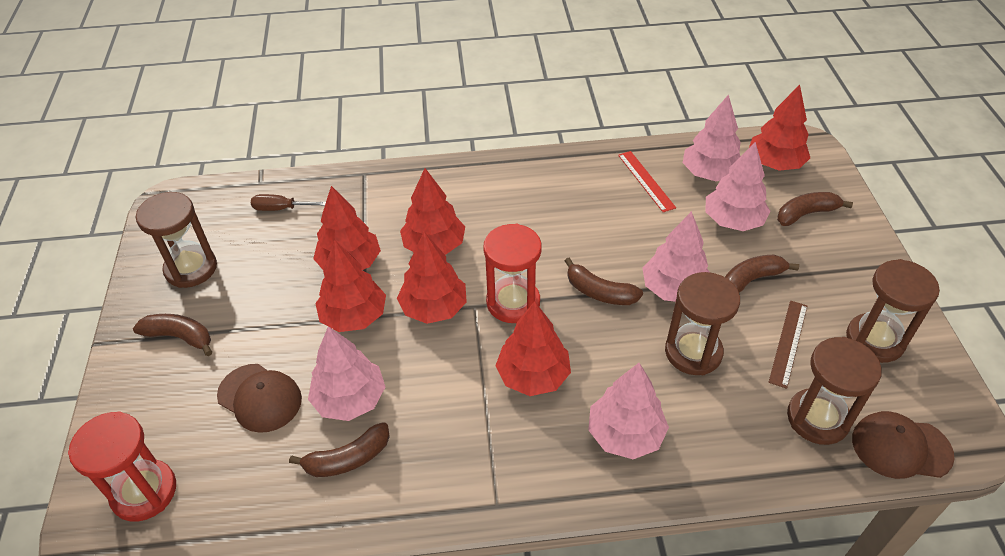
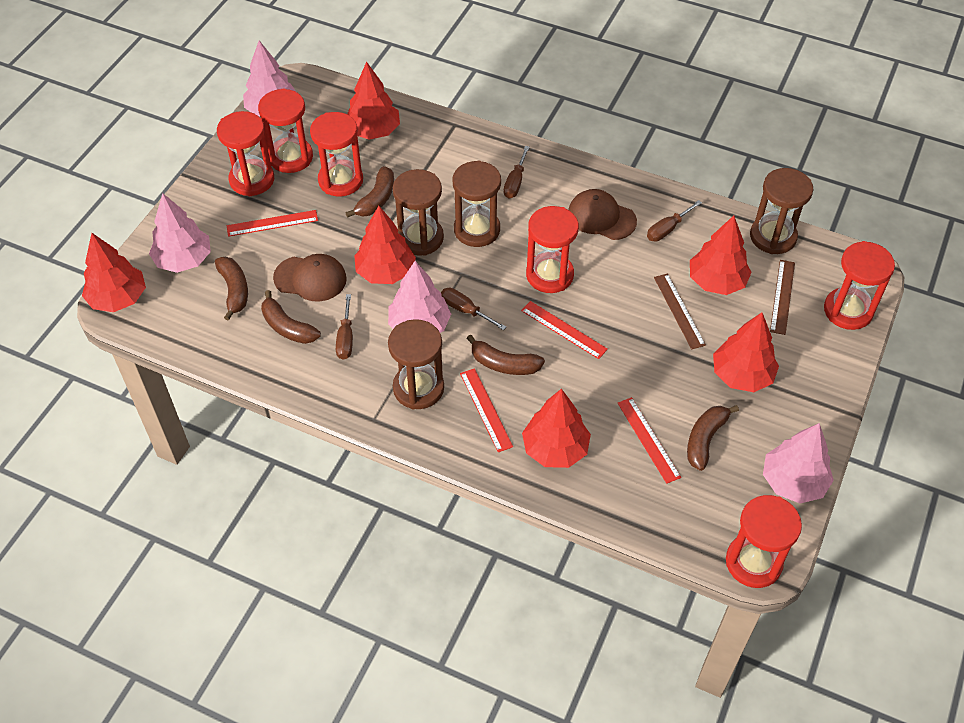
brown ruler: 1 -> 2
brown screwdriver: 1 -> 4
pink tree: 5 -> 4
red hourglass: 2 -> 6
red ruler: 1 -> 4

